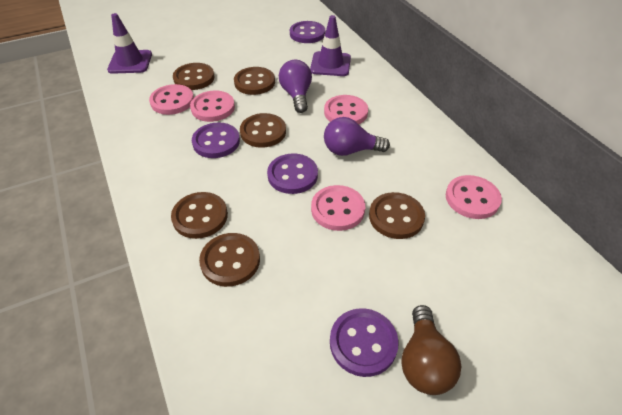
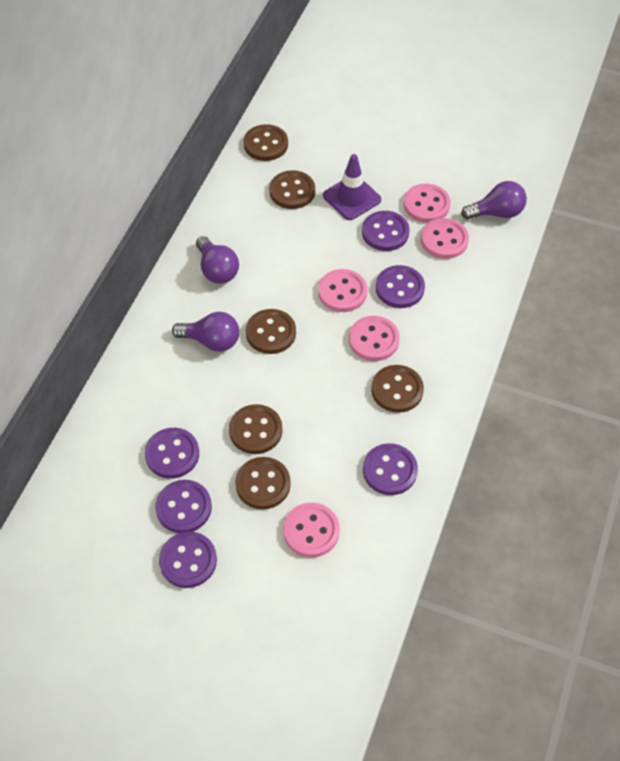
brown light bulb: 1 -> 0
purple button: 4 -> 6
purple light bulb: 2 -> 3
purple traffic cone: 2 -> 1

